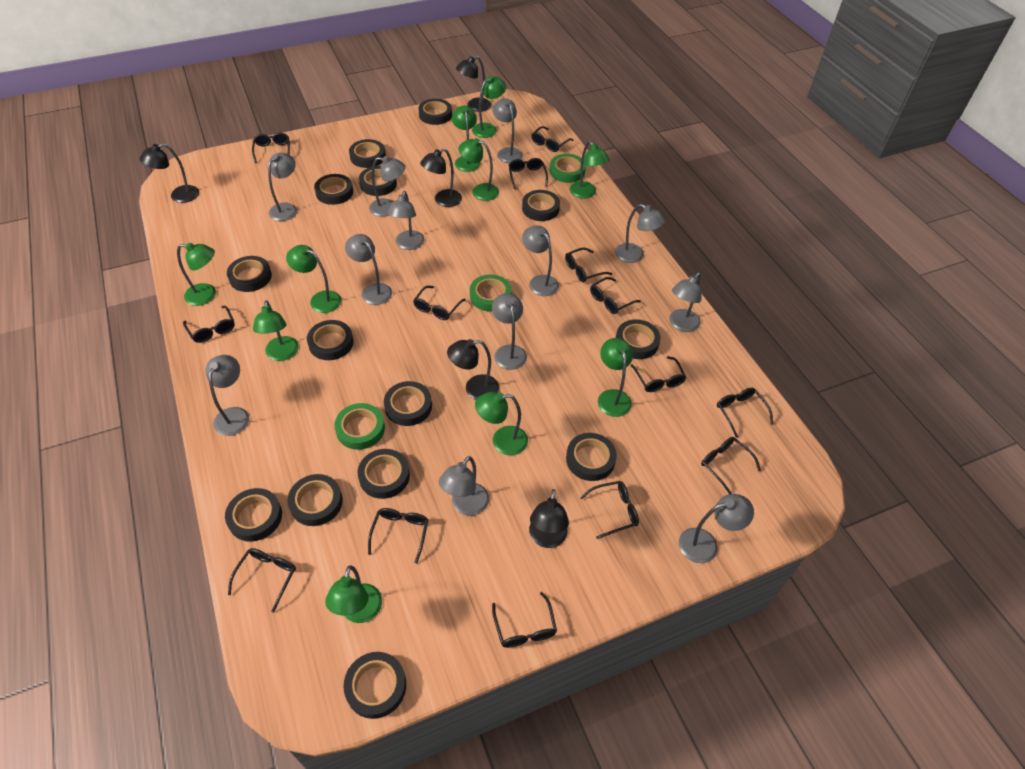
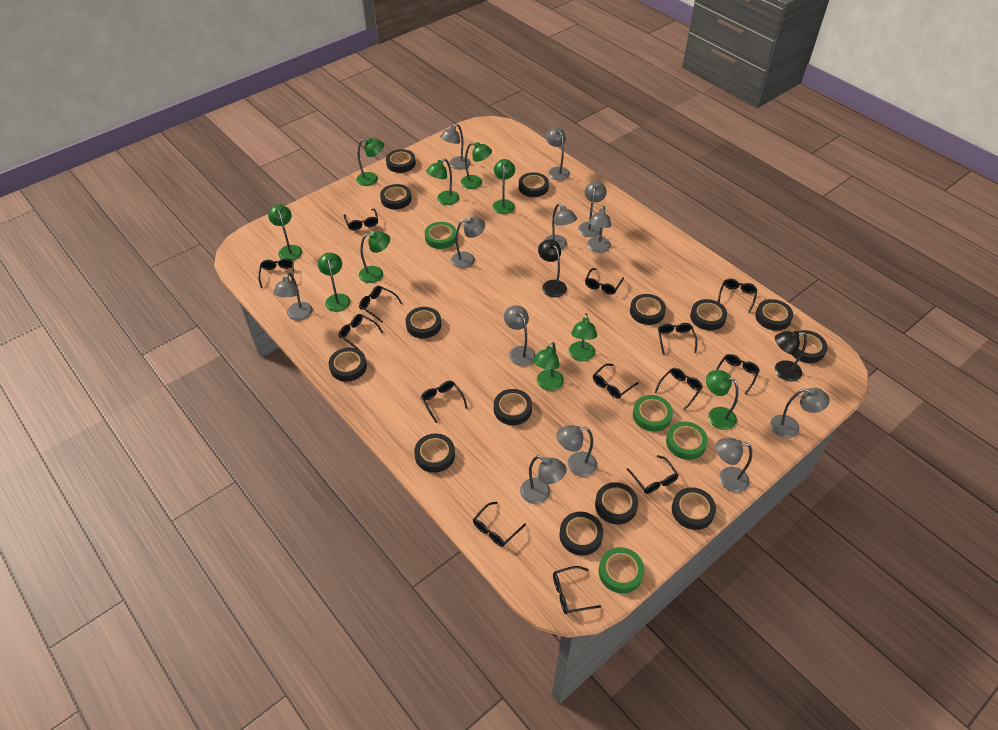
black lamp: 5 -> 2
green tape: 3 -> 4

